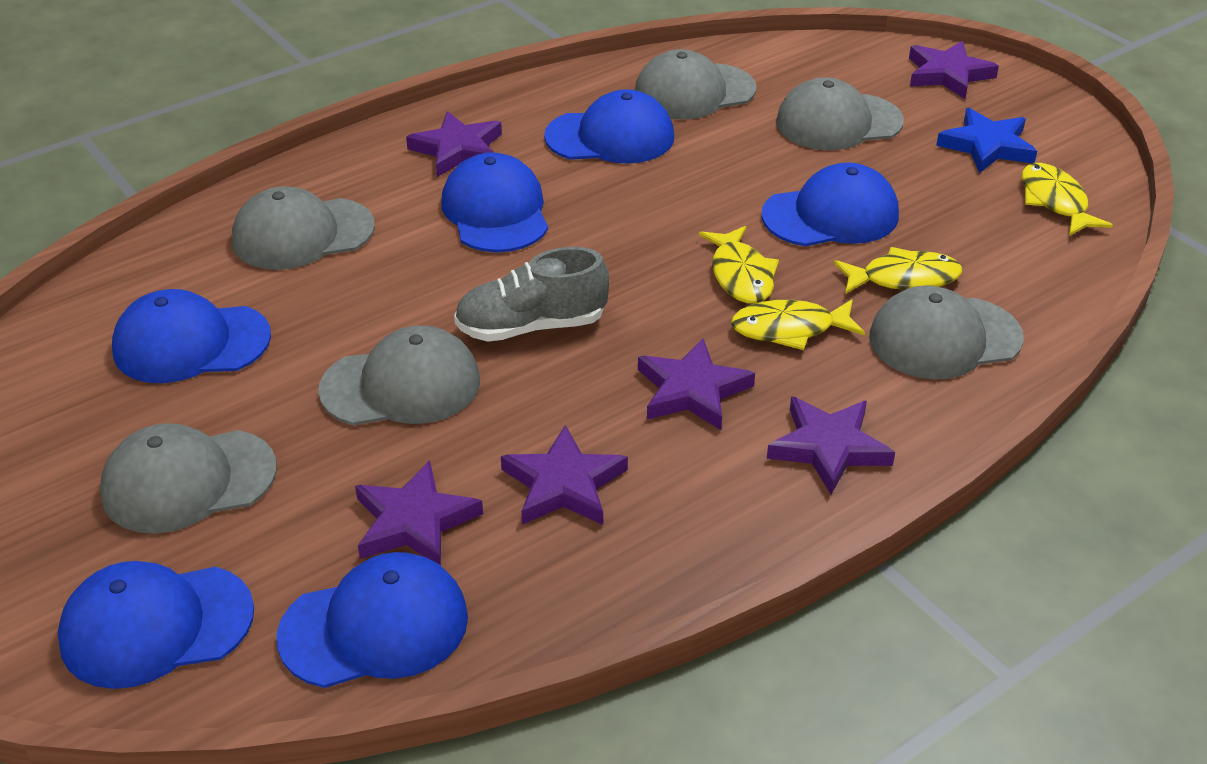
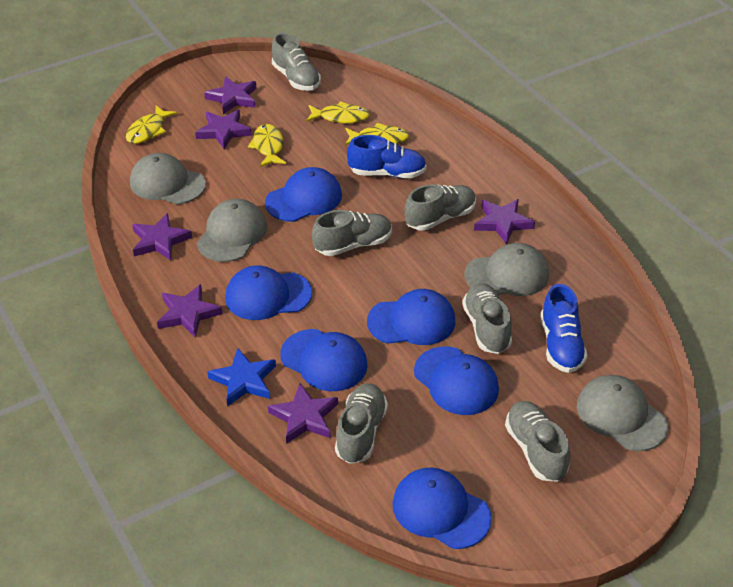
blue shoe: 0 -> 2
grey cap: 6 -> 4
grey shoe: 1 -> 6

